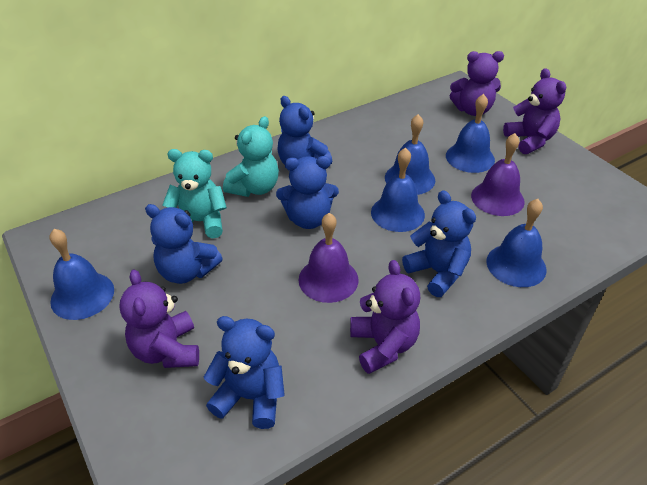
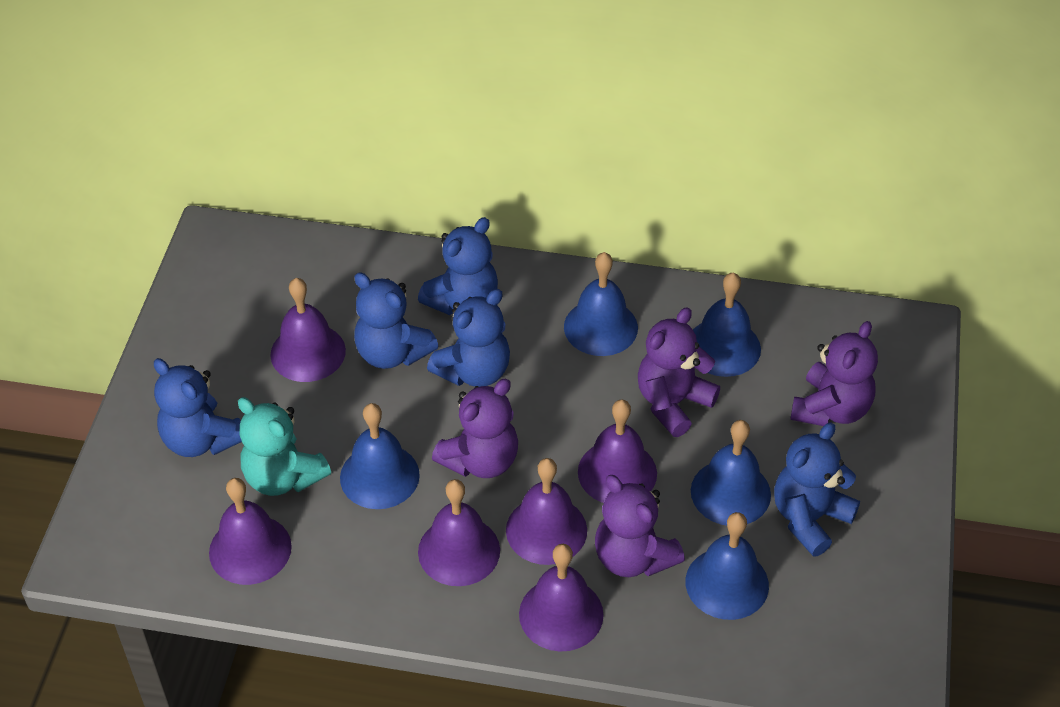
purple bell: 2 -> 6
turquoise teddy bear: 2 -> 1

